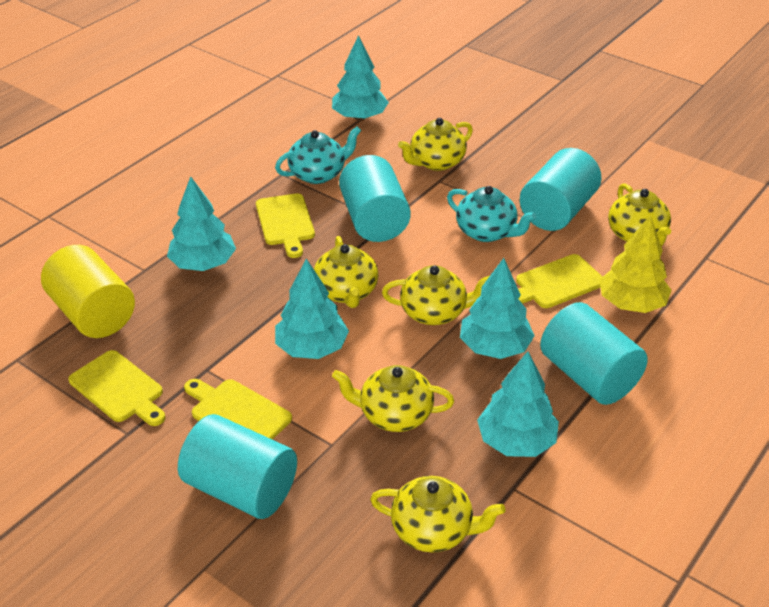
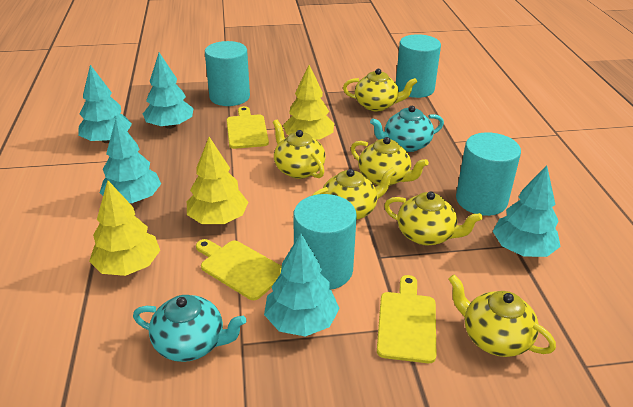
yellow cutting board: 4 -> 3
yellow cylinder: 1 -> 0
yellow tree: 1 -> 3

